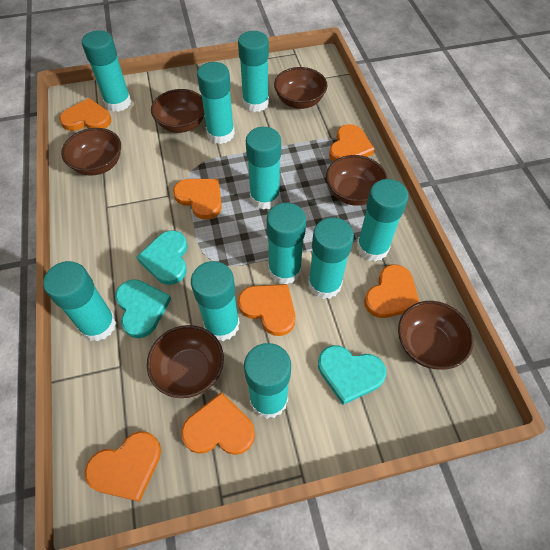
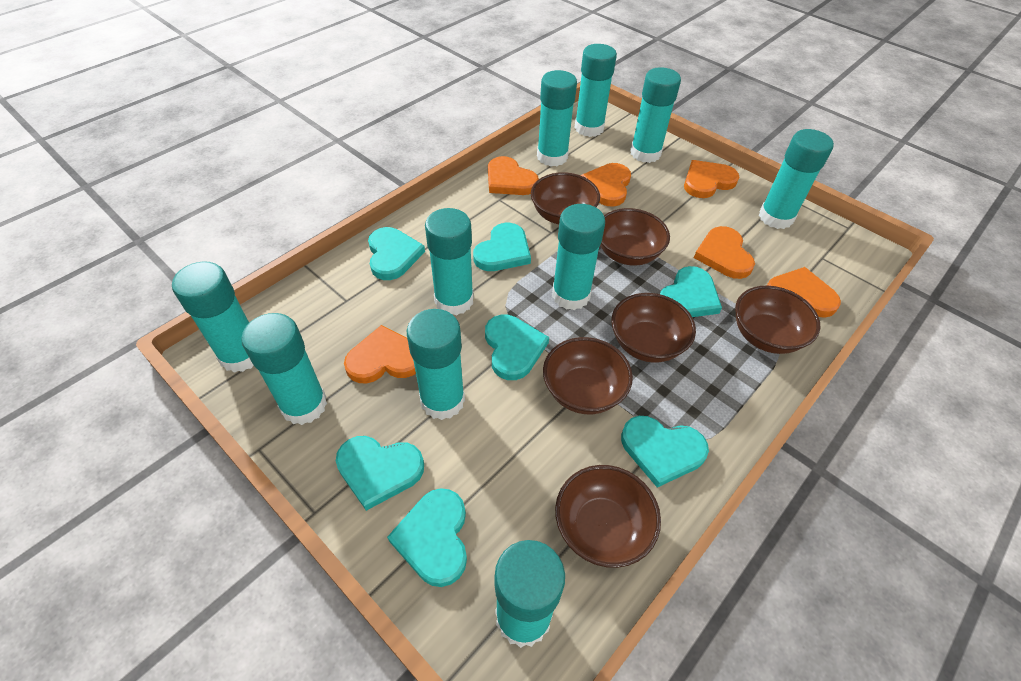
orange heart: 7 -> 6
turquoise heart: 3 -> 7

